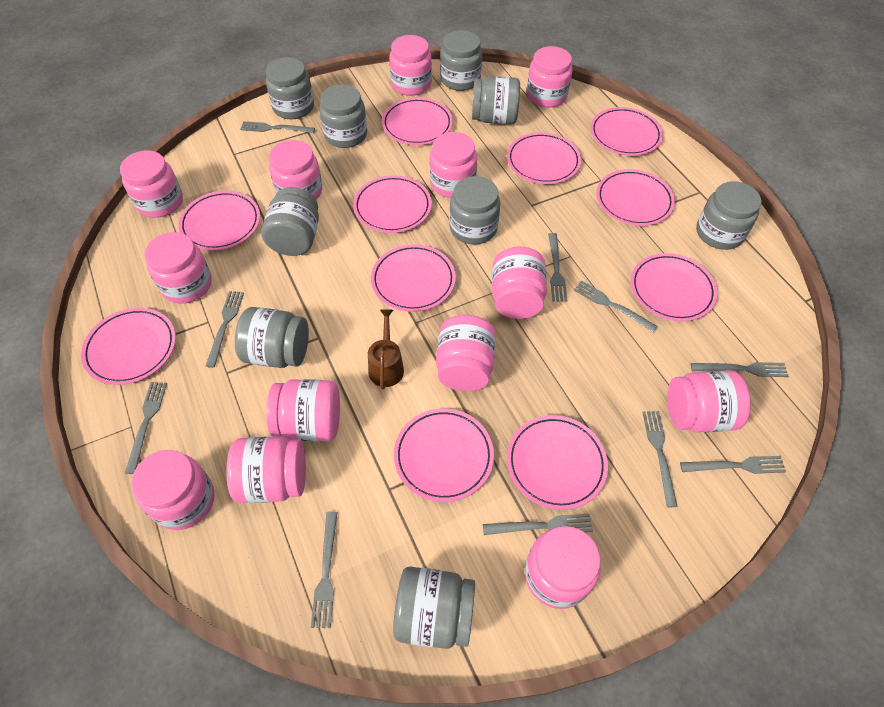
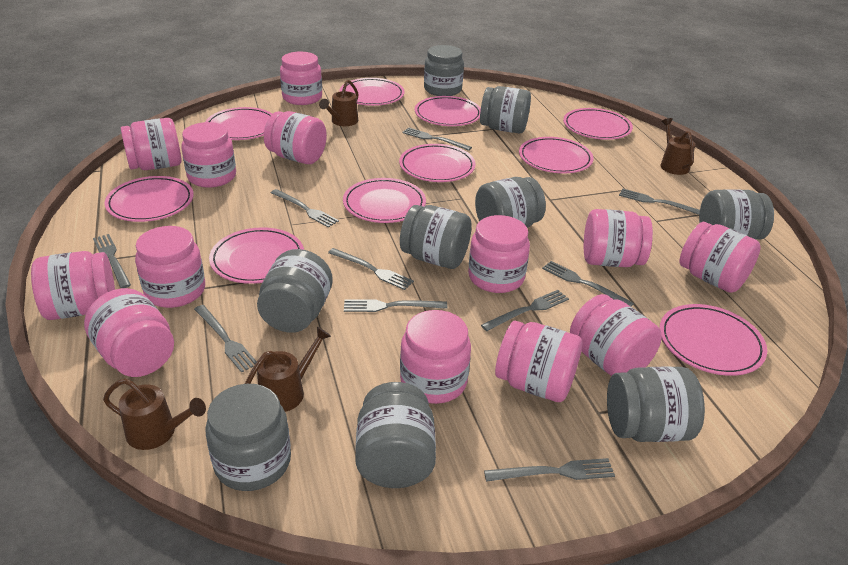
brown watering can: 1 -> 4
pink plate: 11 -> 10

